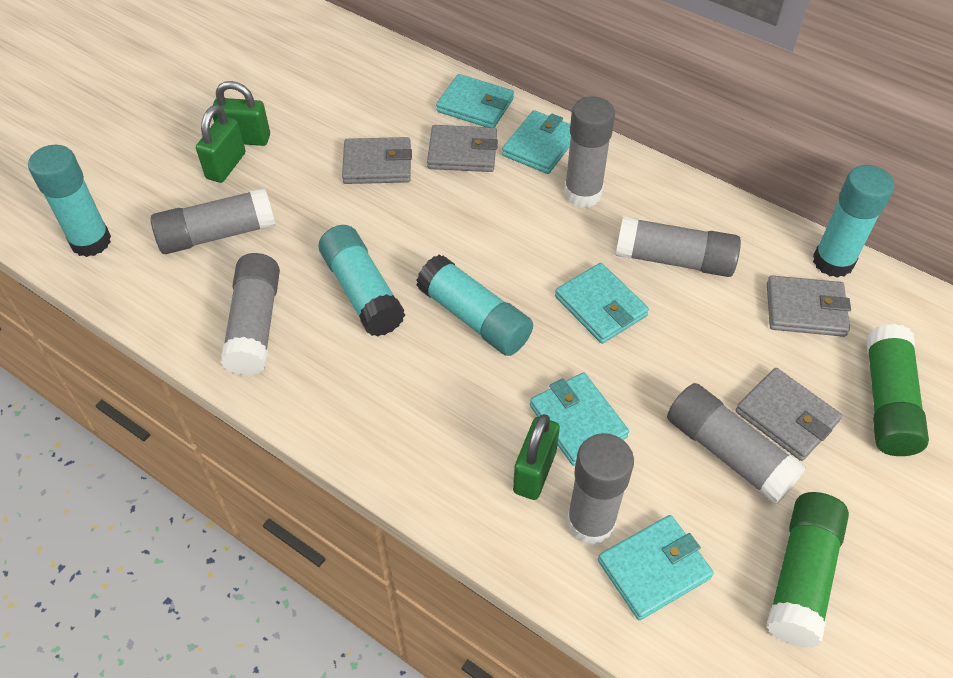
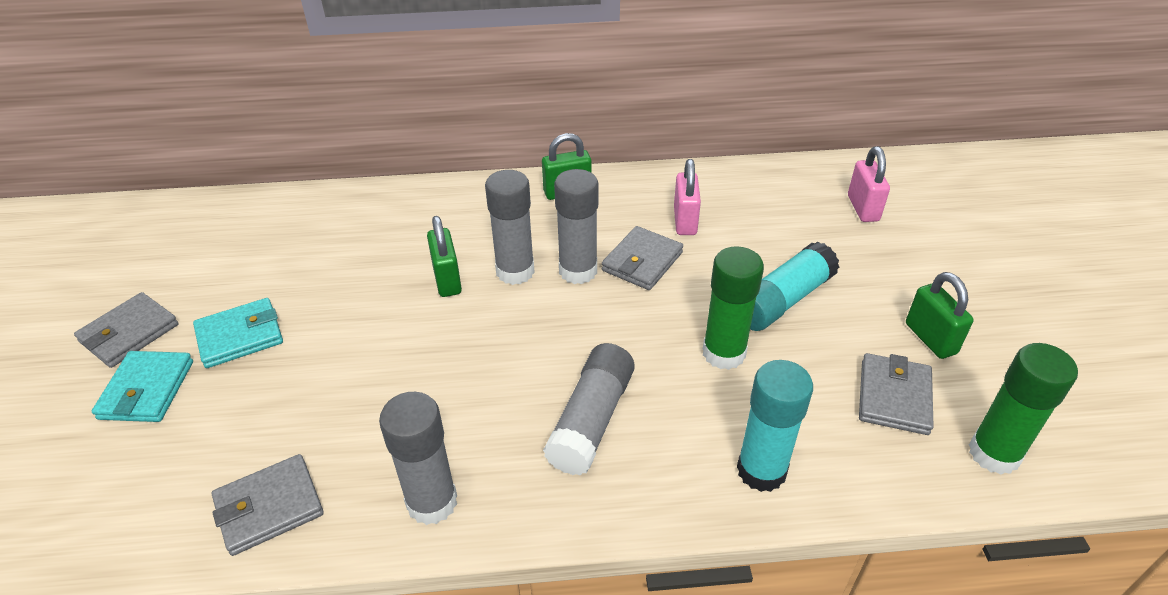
grey glue stick: 6 -> 4
pink padlock: 0 -> 2
turquoise glue stick: 4 -> 2
turquoise wallet: 5 -> 2

